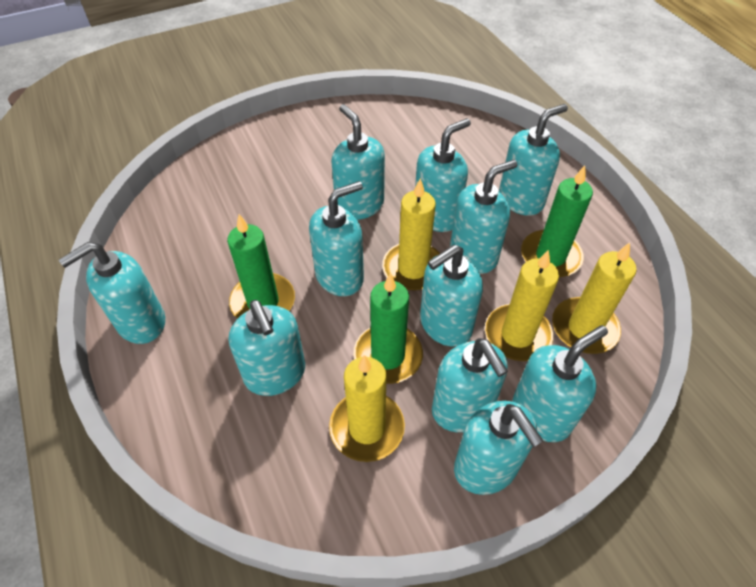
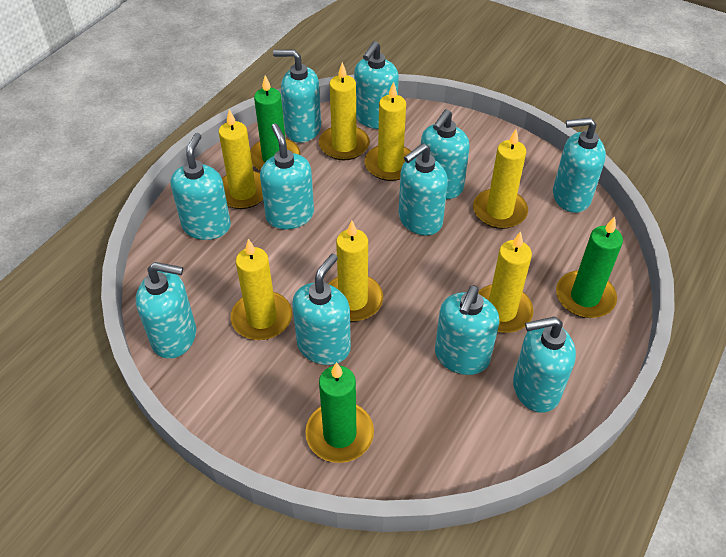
yellow candle: 4 -> 7

